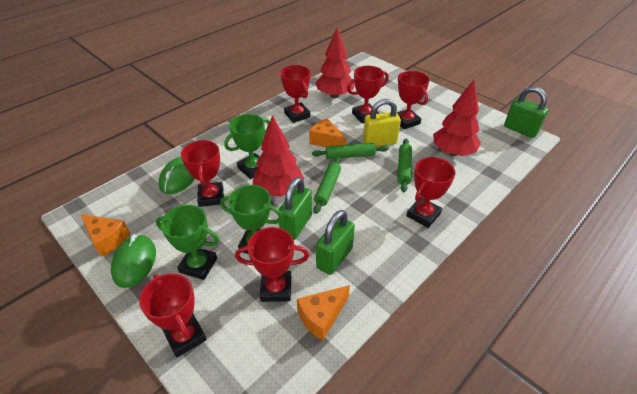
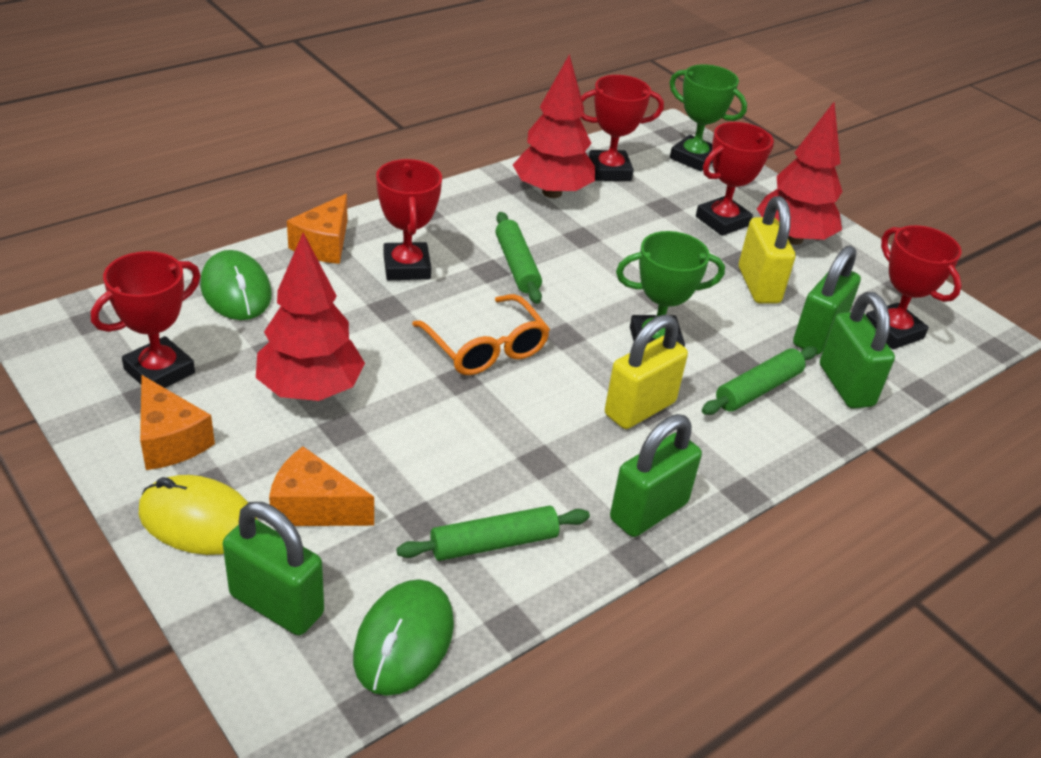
green padlock: 3 -> 4
green trophy: 3 -> 2
orange glasses: 0 -> 1
red trophy: 7 -> 5
yellow mouse: 0 -> 1
yellow padlock: 1 -> 2

